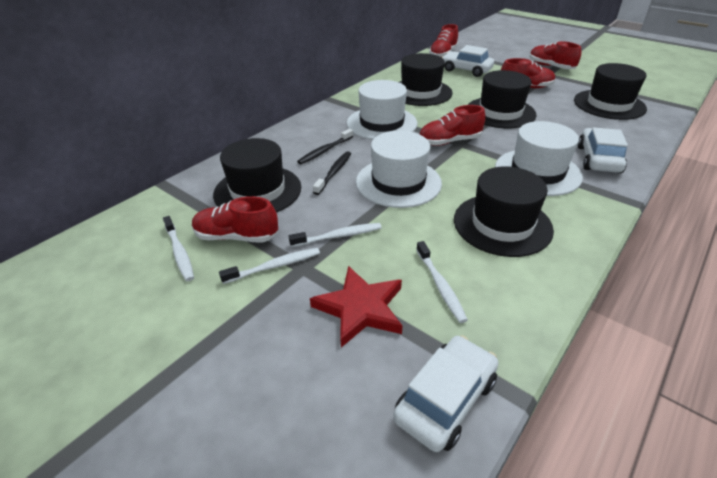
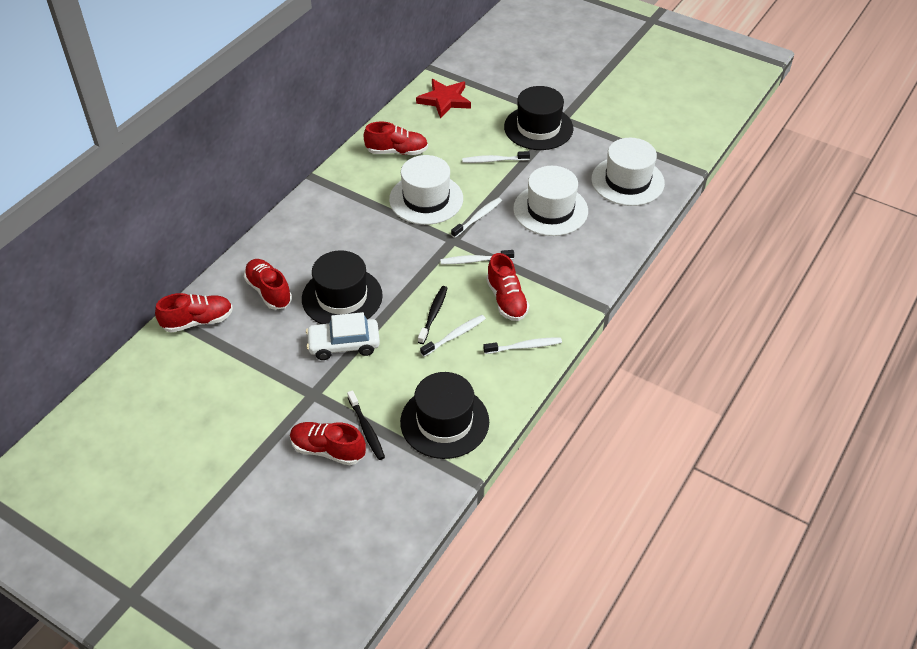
black hat: 5 -> 3
white car: 3 -> 1
white toothbrush: 4 -> 5

